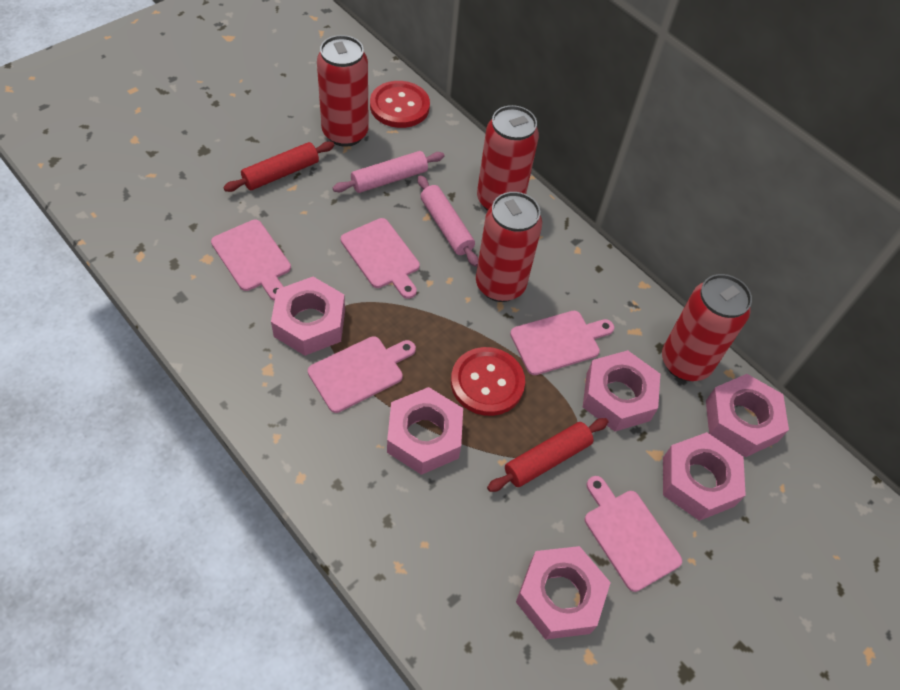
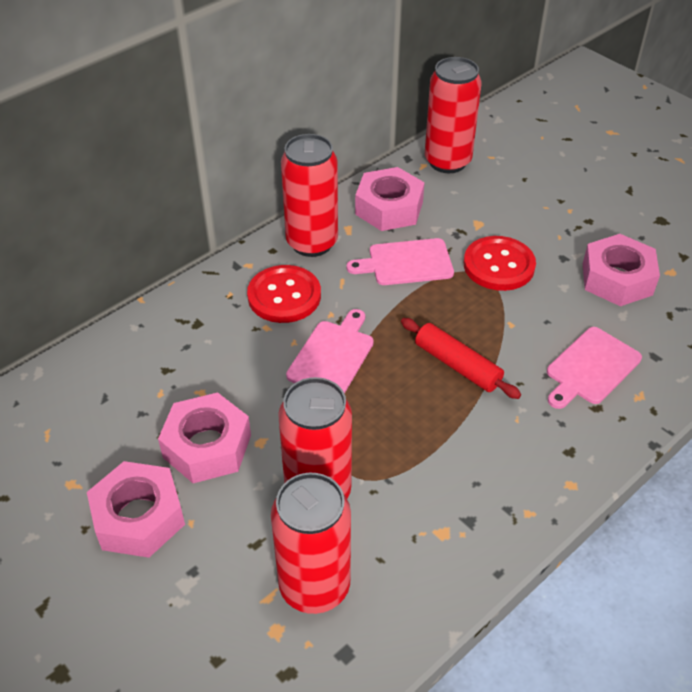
pink cutting board: 5 -> 3
pink nut: 6 -> 4
pink rolling pin: 2 -> 0
red rolling pin: 2 -> 1

